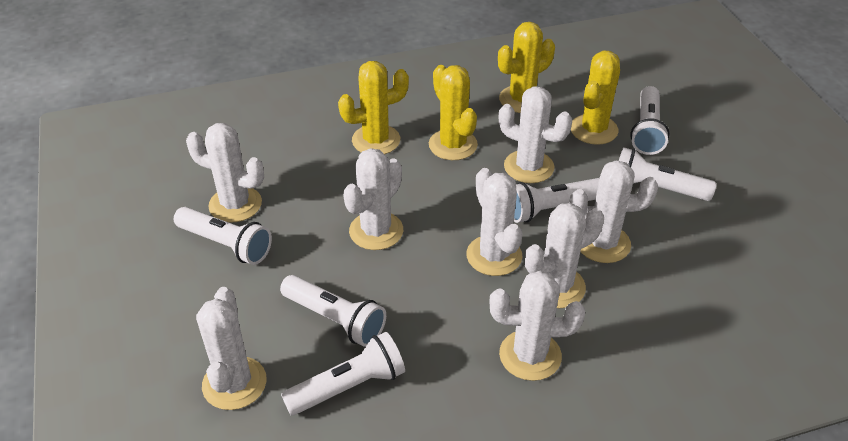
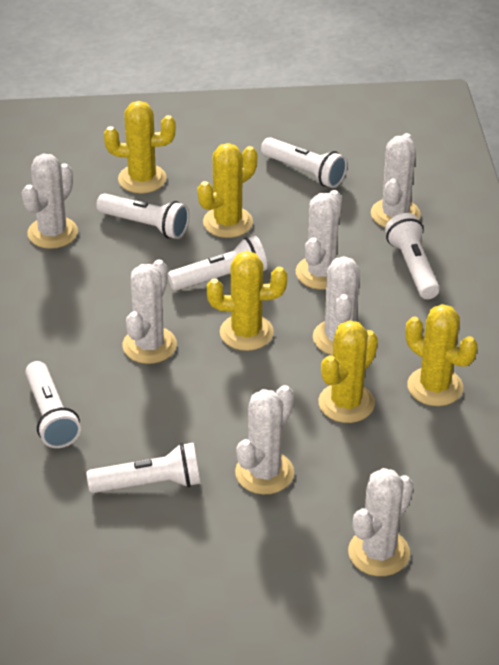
white cactus: 8 -> 7
yellow cactus: 4 -> 5

